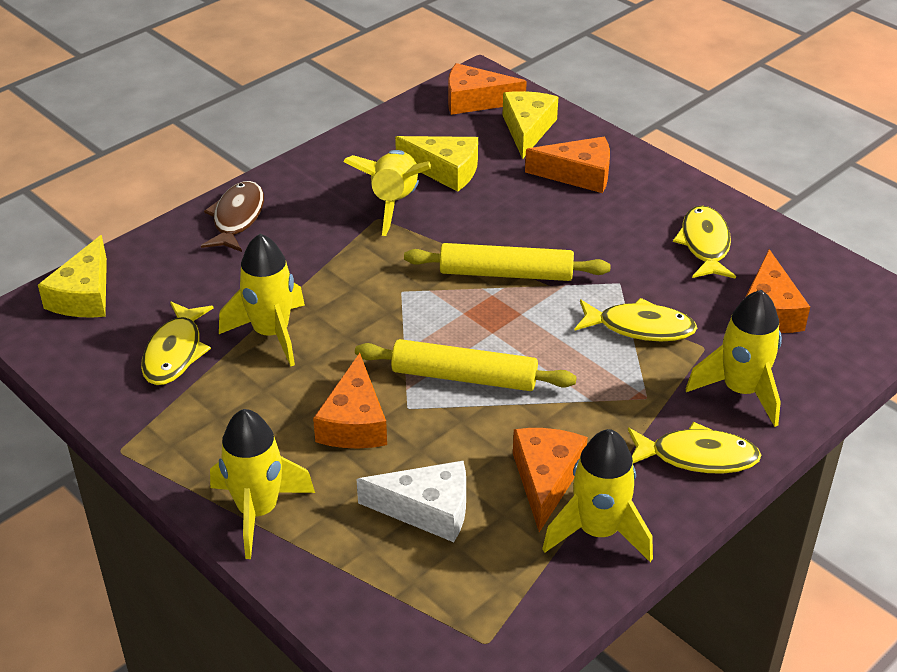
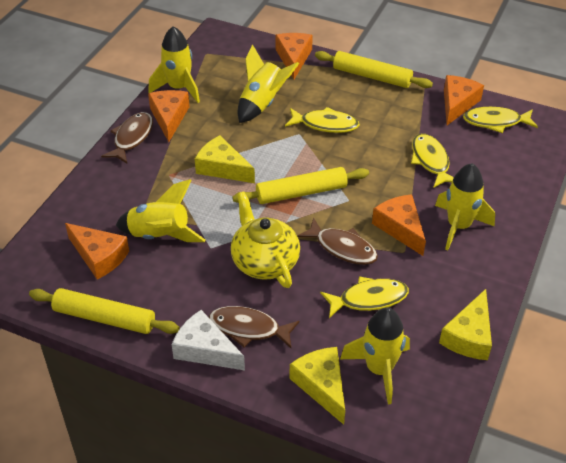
brown fish: 1 -> 3
yellow rolling pin: 2 -> 3
yellow teapot: 0 -> 1

